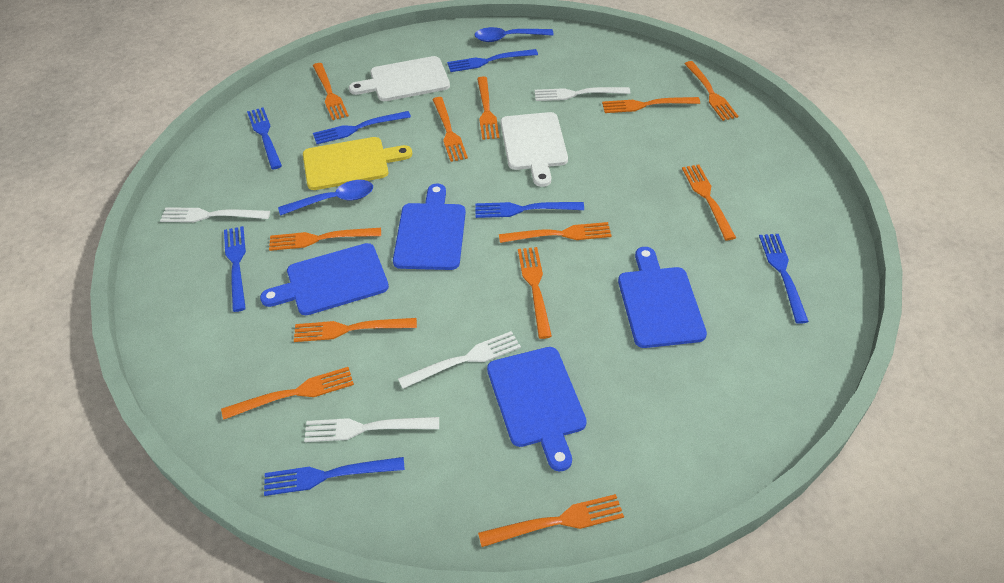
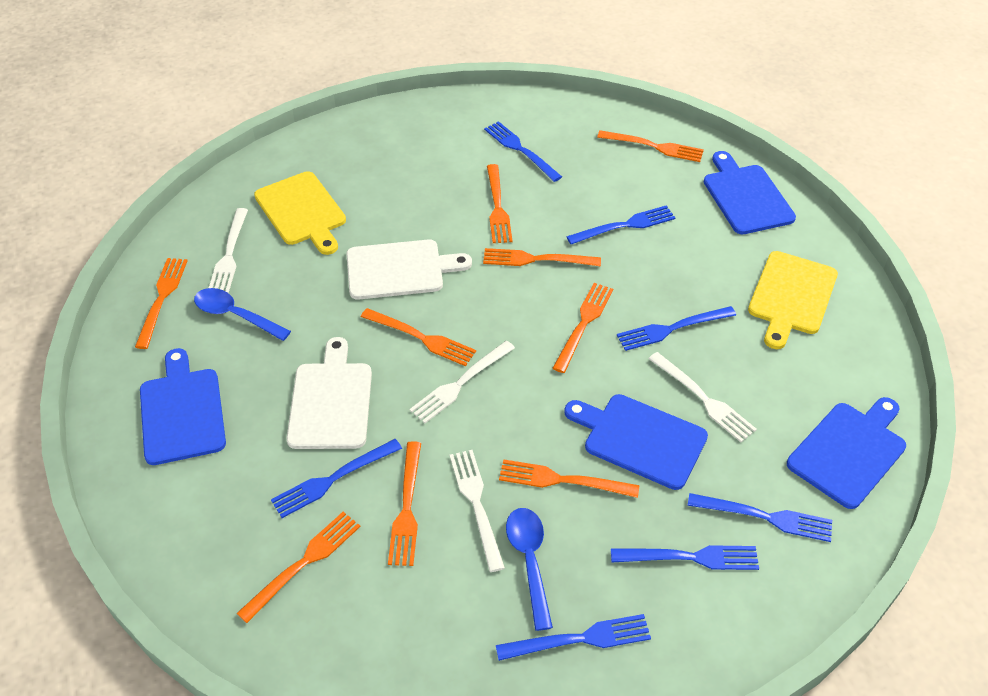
orange fork: 12 -> 9
yellow cutting board: 1 -> 2

